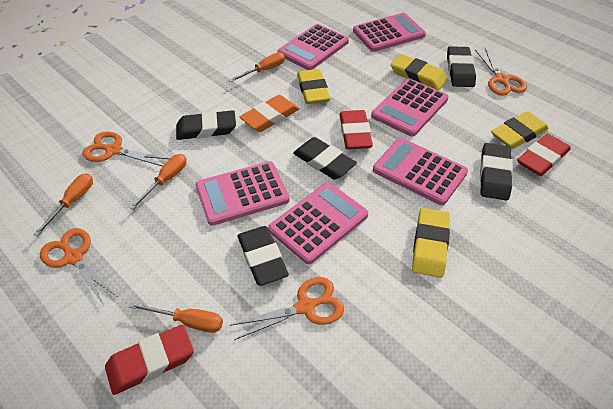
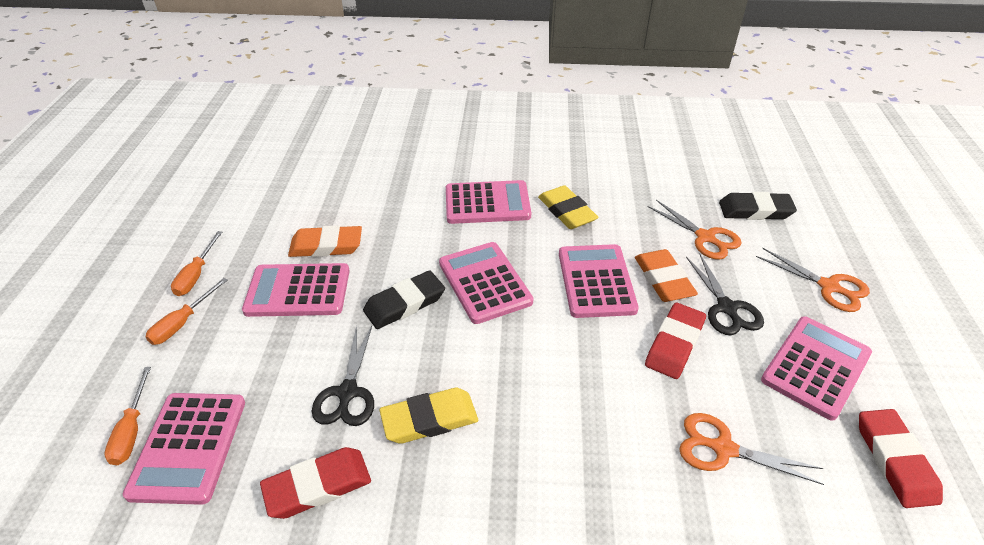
black eraser: 5 -> 2
black scissors: 0 -> 2
orange eraser: 1 -> 2
orange scissors: 4 -> 3
orange screwdriver: 4 -> 3
yellow eraser: 4 -> 2

